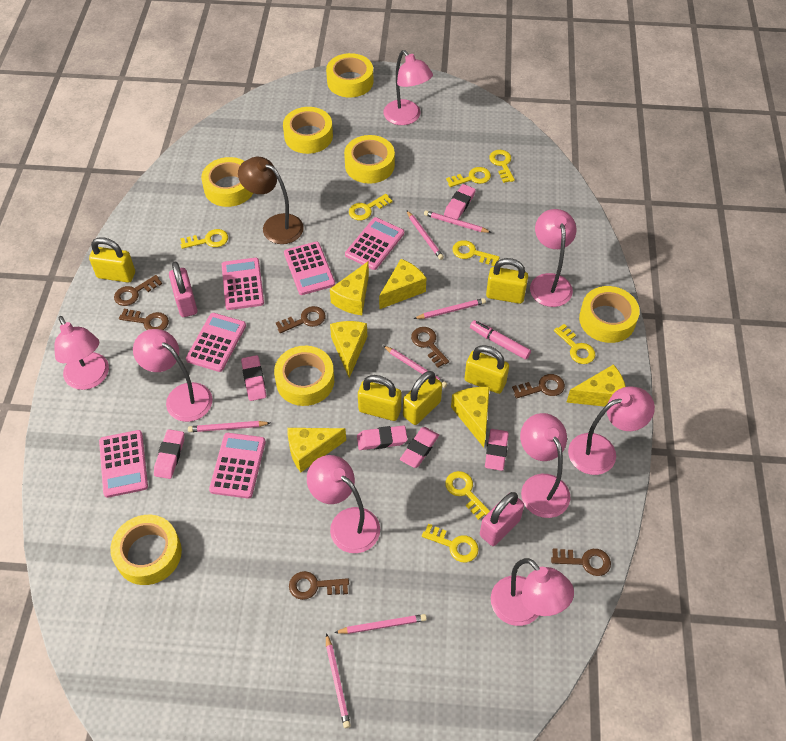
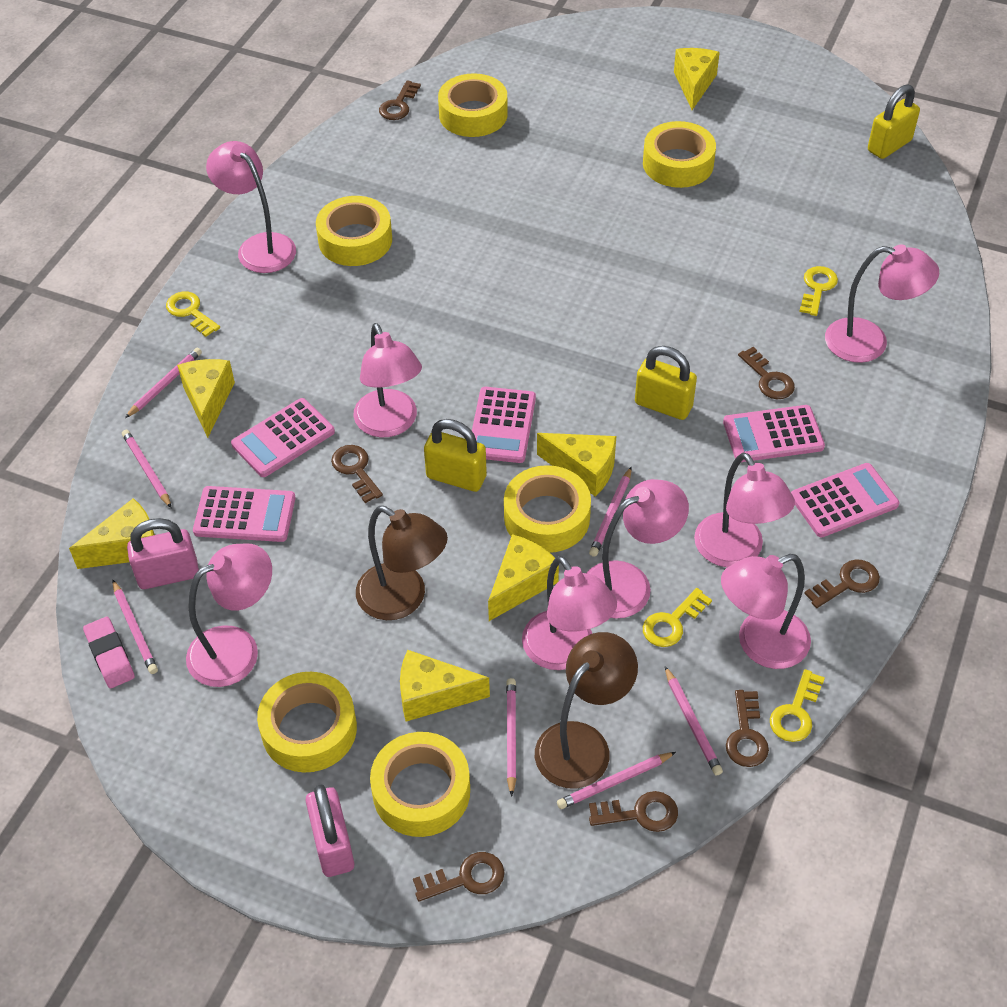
brown lamp: 1 -> 2
pink calculator: 6 -> 5
pink eraser: 6 -> 1
pink marker: 1 -> 0
yellow key: 8 -> 4
yellow padlock: 5 -> 3
yellow tape: 7 -> 6

